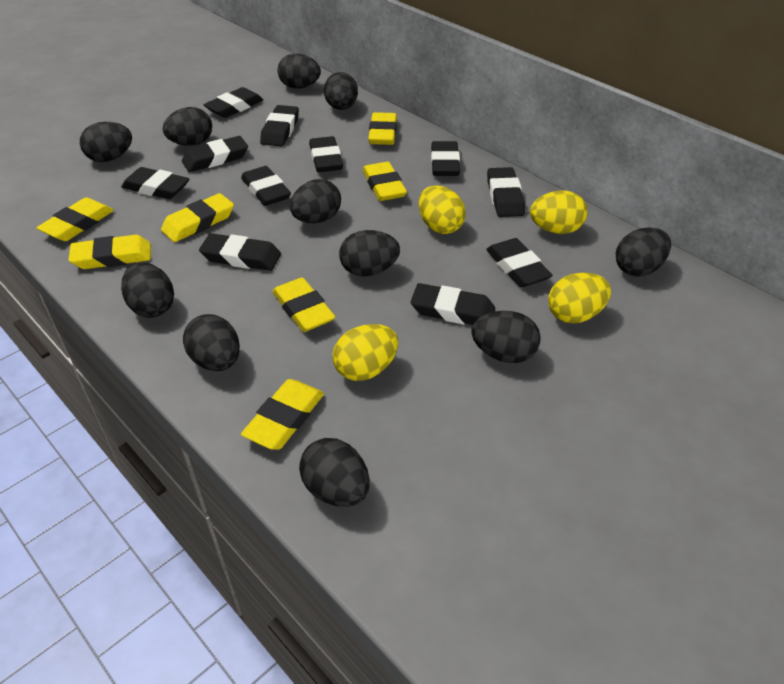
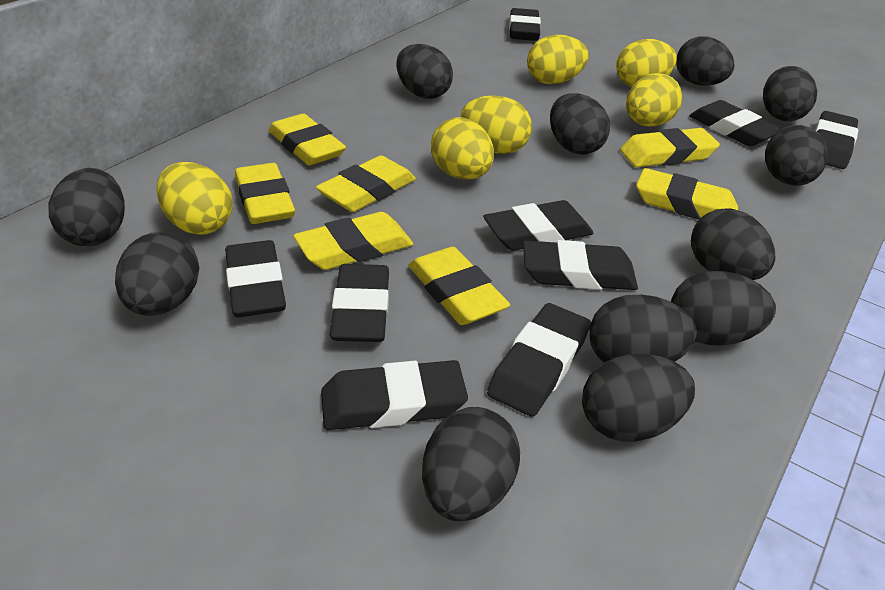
black egg: 11 -> 12
black eraser: 11 -> 9
yellow egg: 4 -> 6

